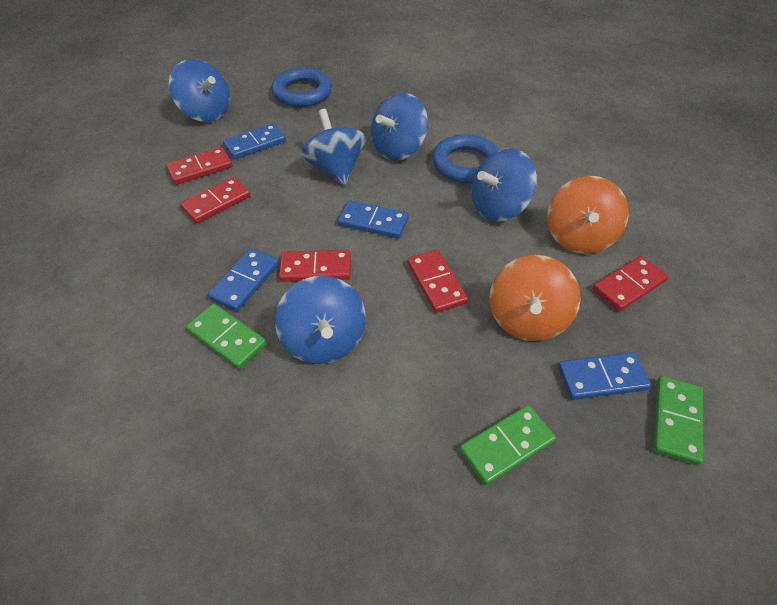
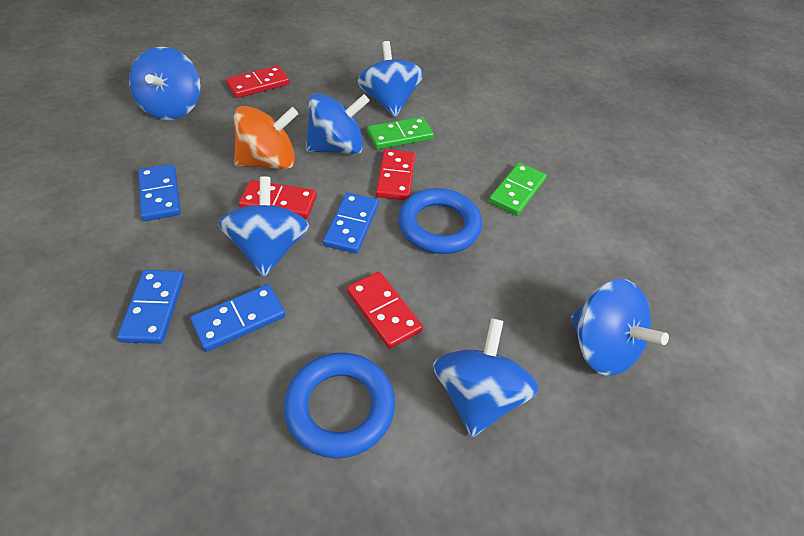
blue spinning top: 5 -> 6
green domino: 3 -> 2
orange spinning top: 2 -> 1
red domino: 5 -> 4

